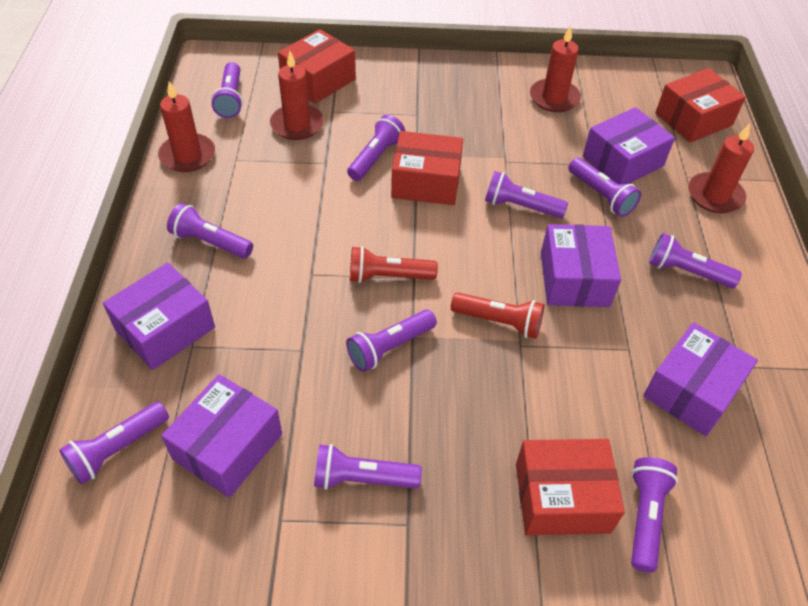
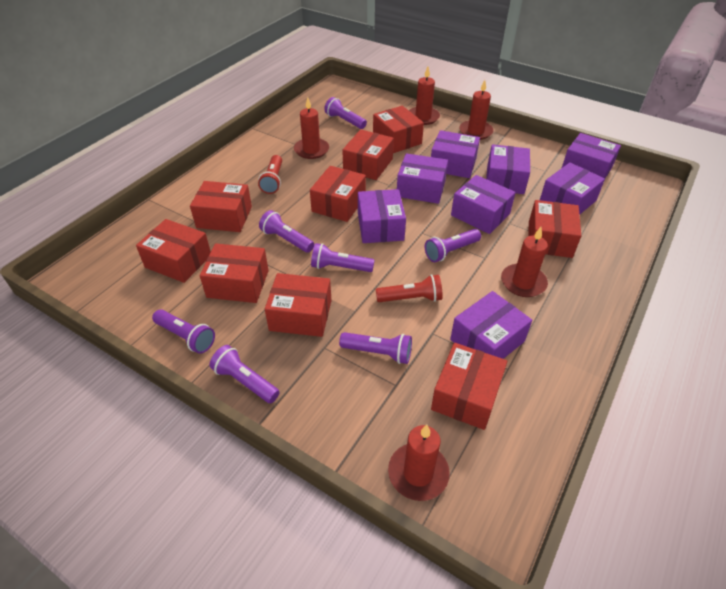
purple box: 5 -> 8
purple flashlight: 10 -> 7
red box: 4 -> 9
red candle: 4 -> 5

